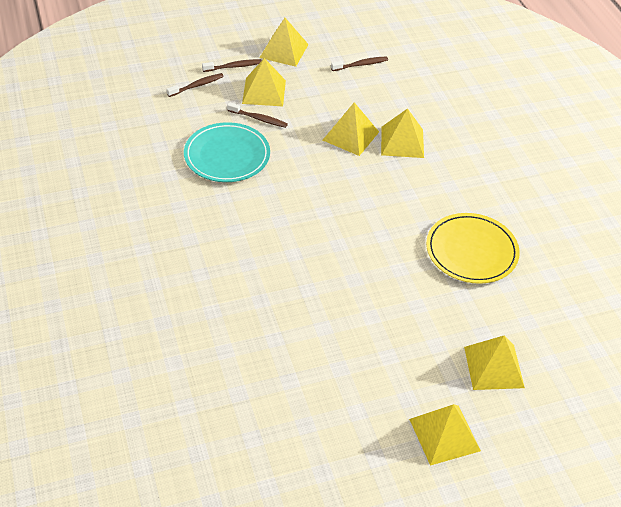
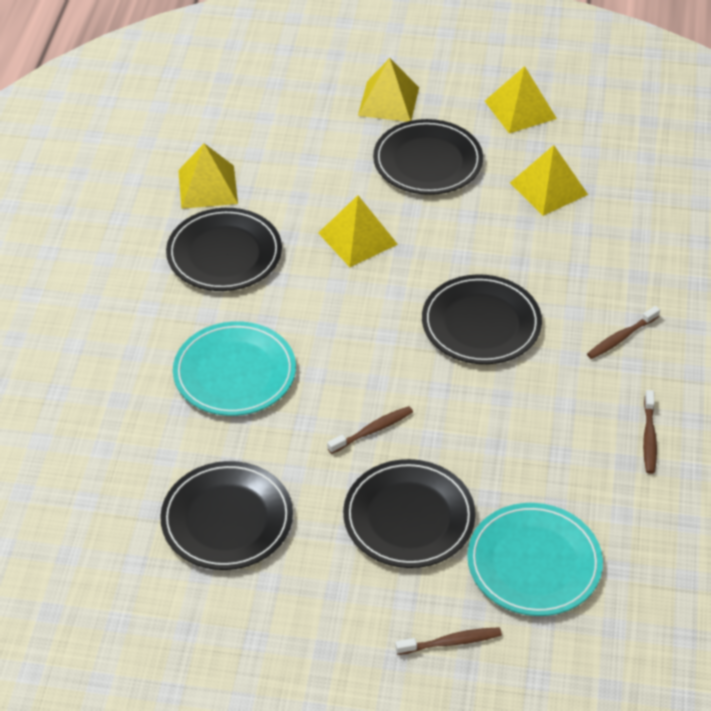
black plate: 0 -> 5
turquoise plate: 1 -> 2
yellow plate: 1 -> 0
yellow pyramid: 6 -> 5

